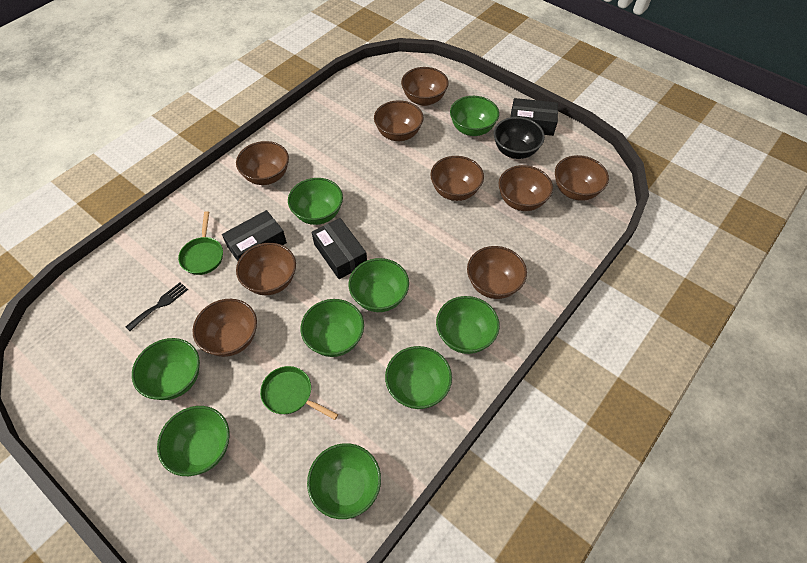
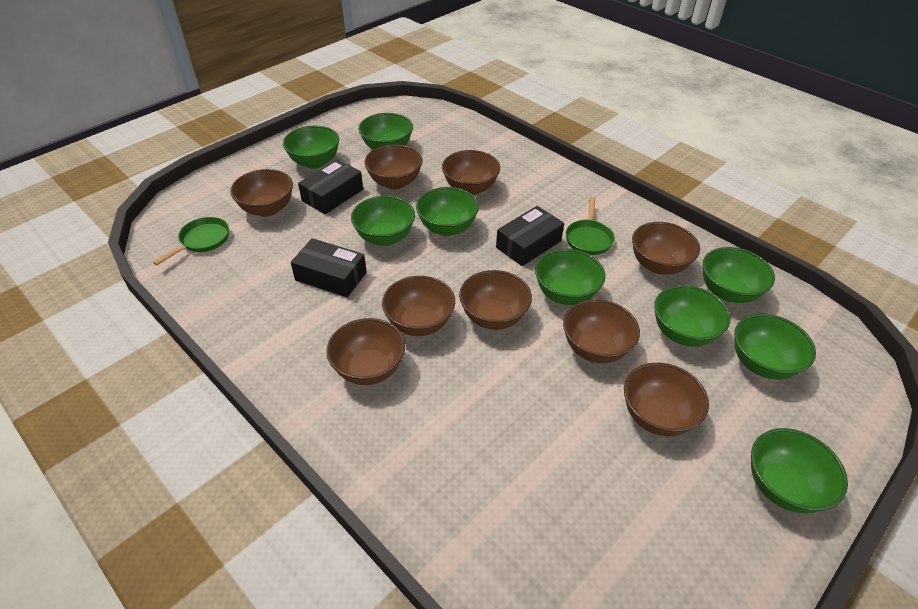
black bowl: 1 -> 0
black fork: 1 -> 0

